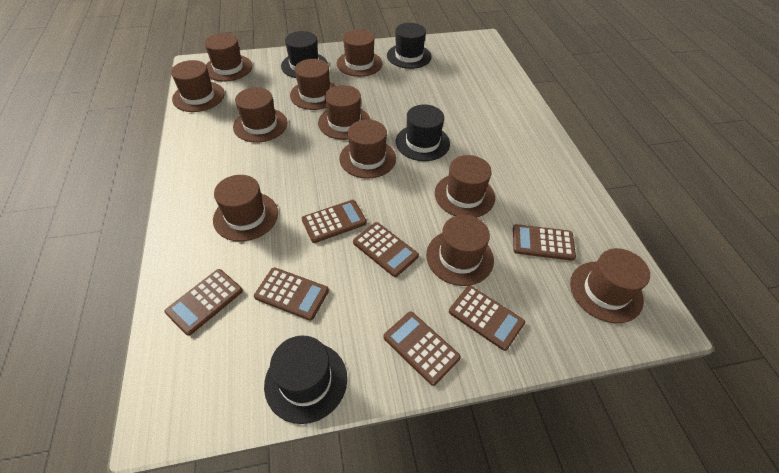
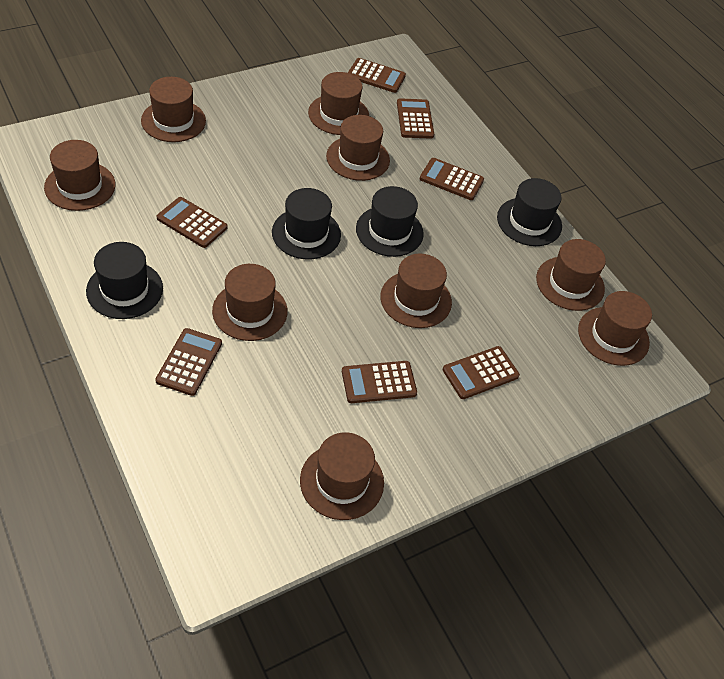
brown hat: 11 -> 9

